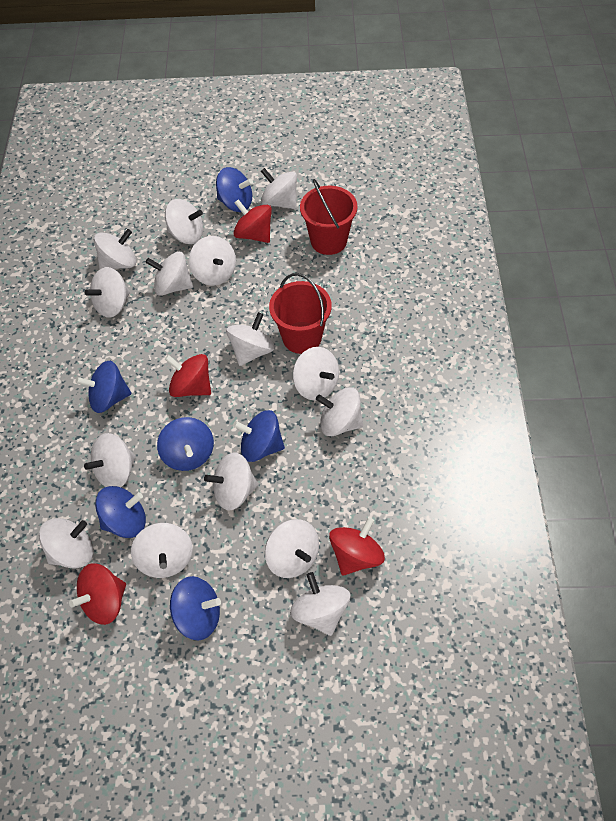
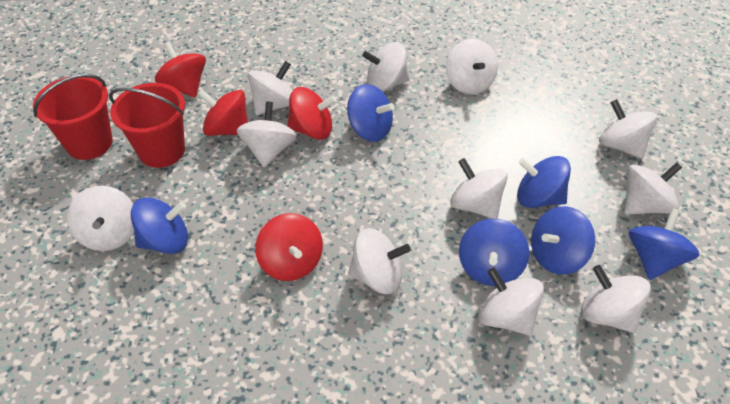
white spinning top: 15 -> 11

